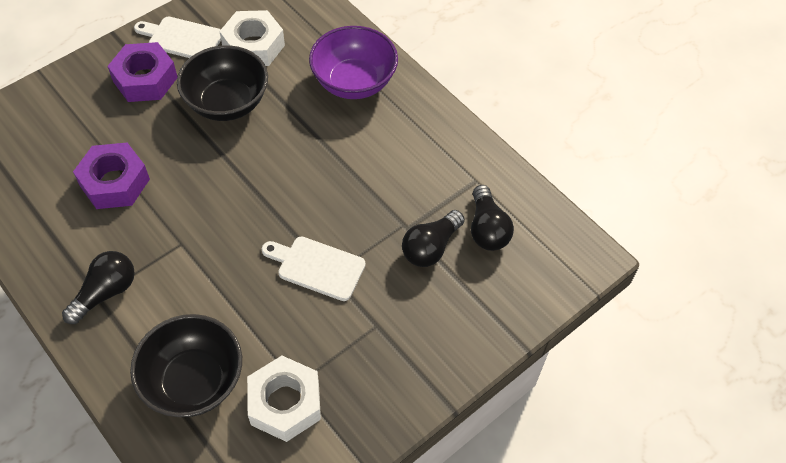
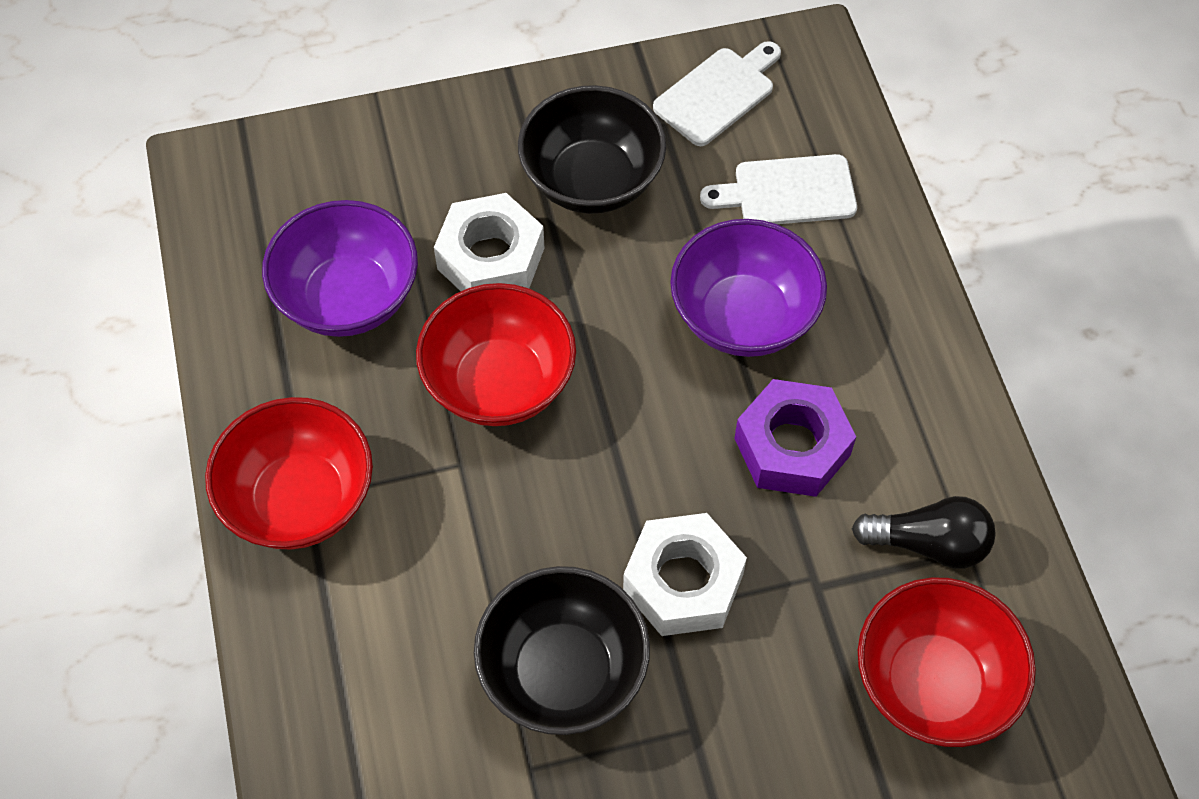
black light bulb: 3 -> 1
purple bowl: 1 -> 2
purple nut: 2 -> 1
red bowl: 0 -> 3

